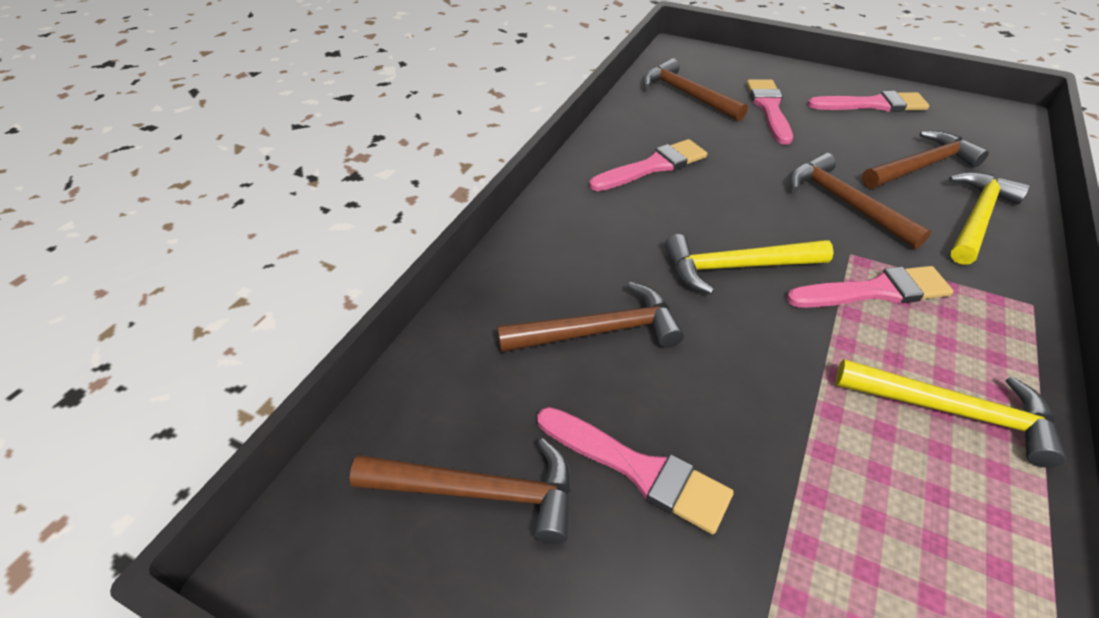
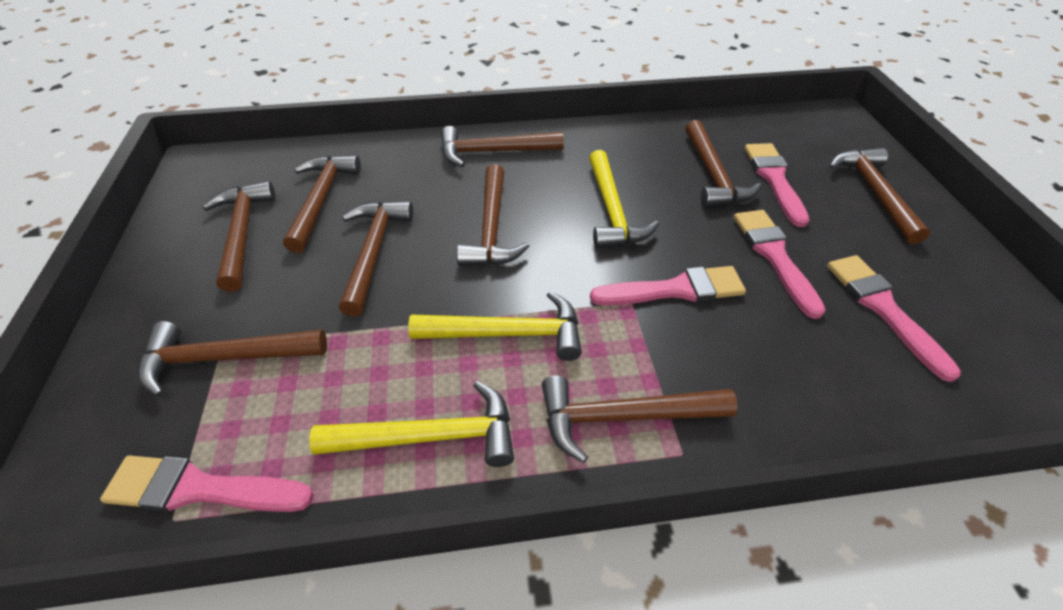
brown hammer: 5 -> 9

